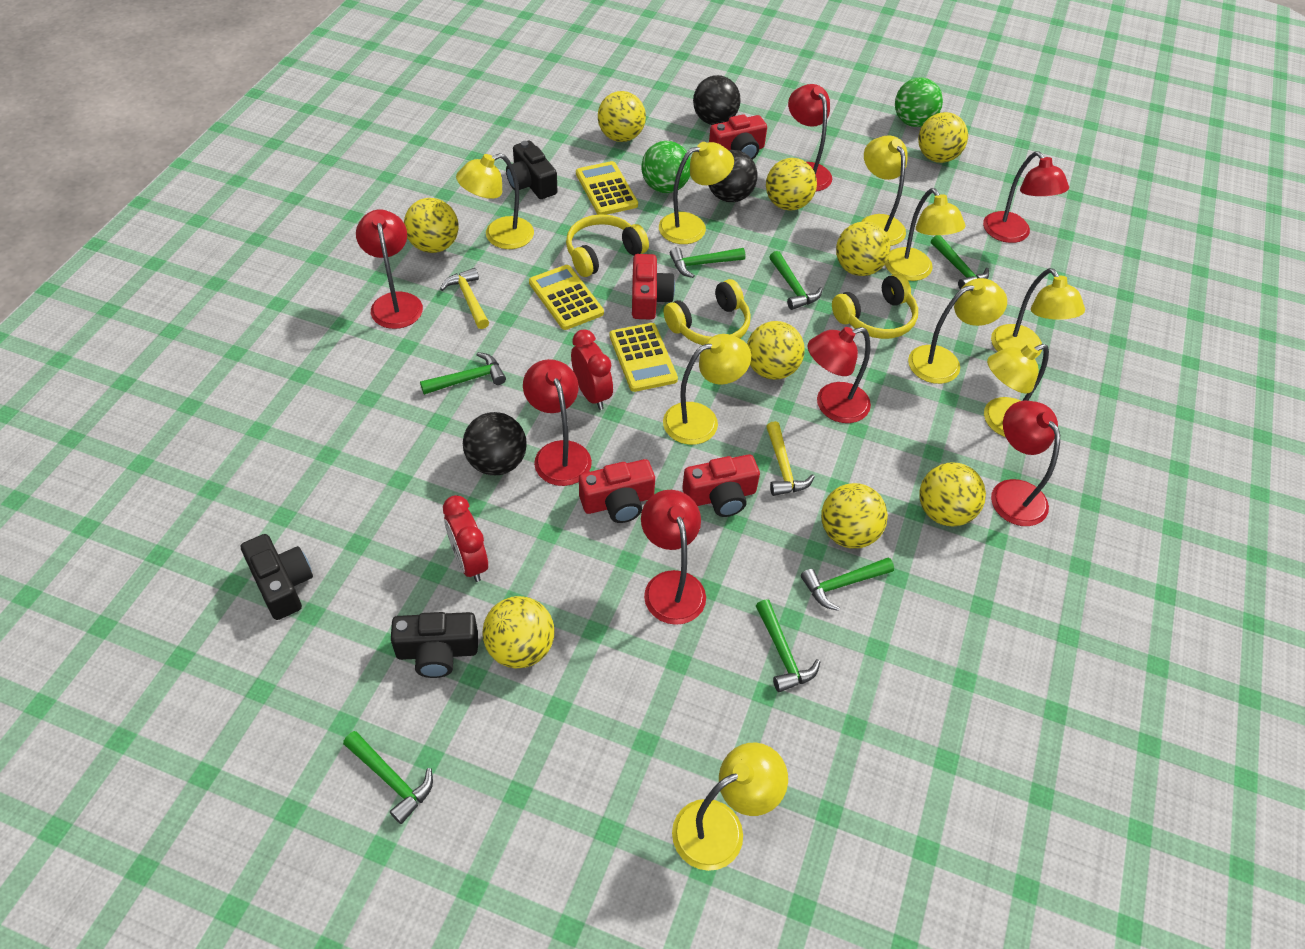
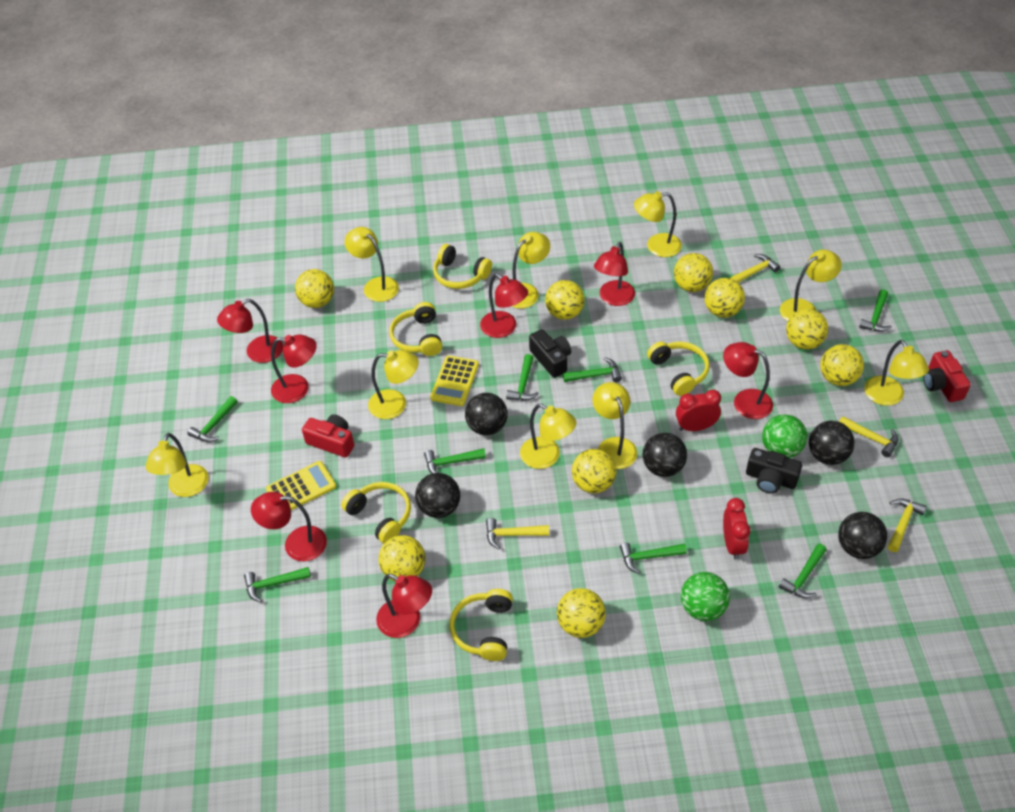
black ball: 3 -> 5
black camera: 3 -> 2
green hammer: 7 -> 8
red camera: 4 -> 2
yellow calculator: 3 -> 2
yellow hammer: 2 -> 4
yellow headphones: 3 -> 5

